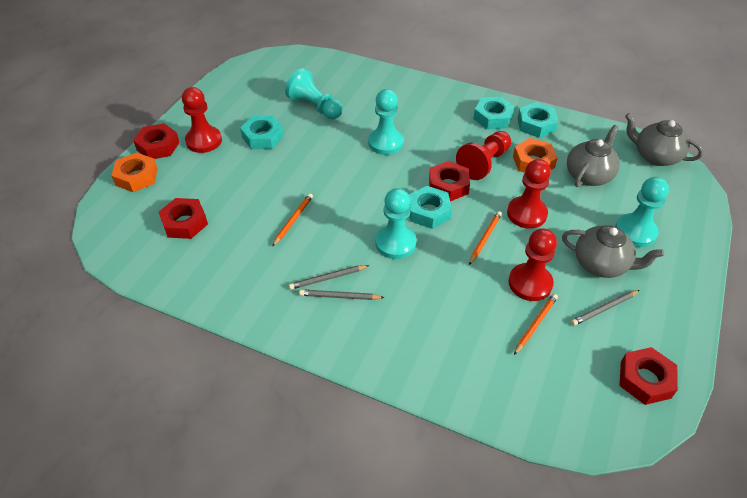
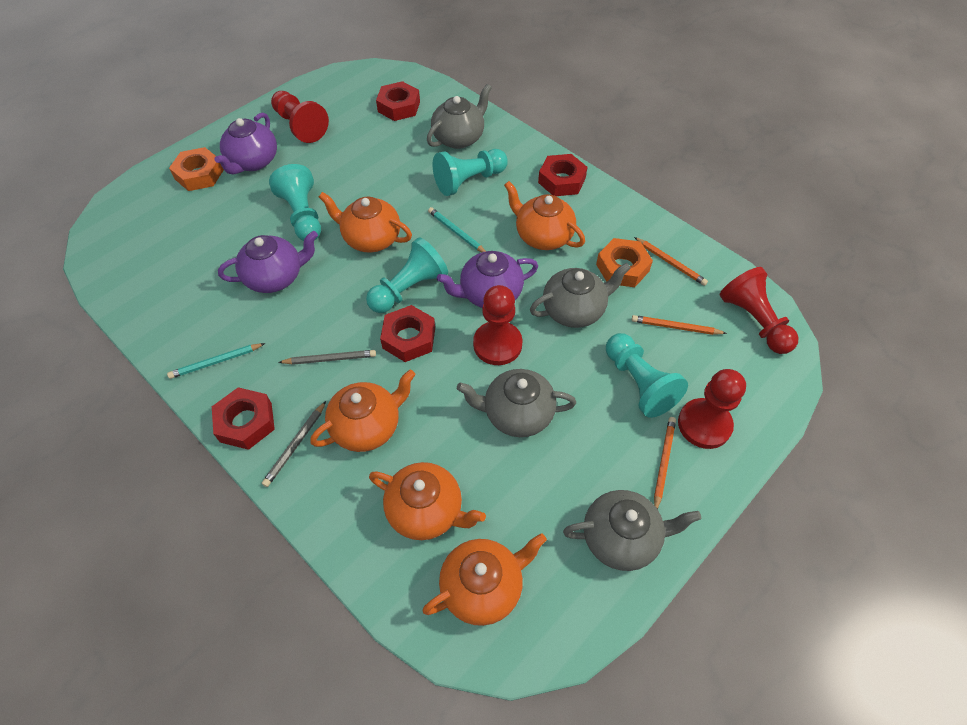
grey pencil: 3 -> 2
grey teapot: 3 -> 4
orange teapot: 0 -> 5
purple teapot: 0 -> 3
turquoise nut: 4 -> 0
turquoise pencil: 0 -> 2

